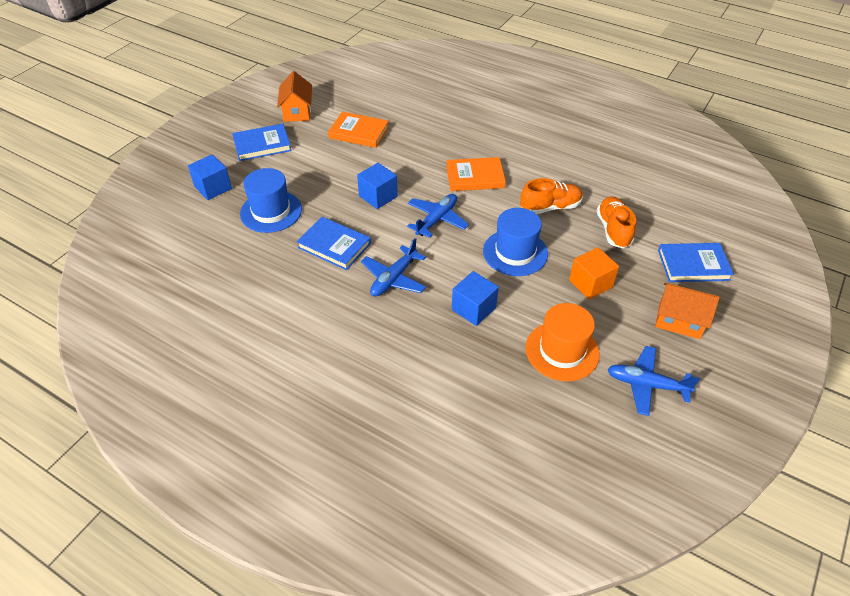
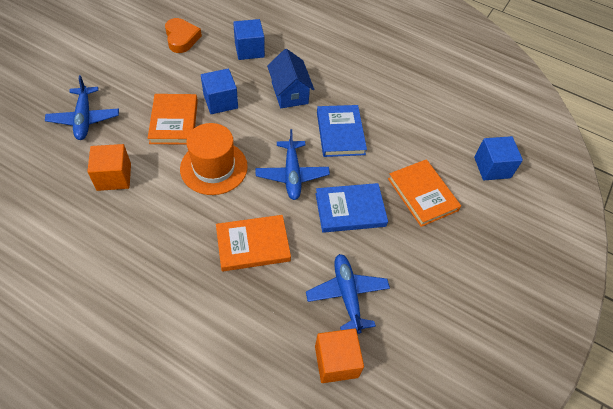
blue book: 3 -> 2
blue hat: 2 -> 0
blue house: 0 -> 1
orange book: 2 -> 3
orange cube: 1 -> 2
orange heart: 0 -> 1
orange house: 2 -> 0
orange shoe: 2 -> 0

